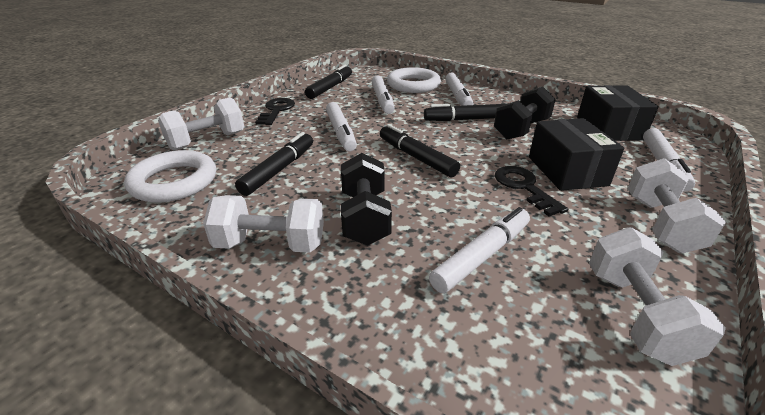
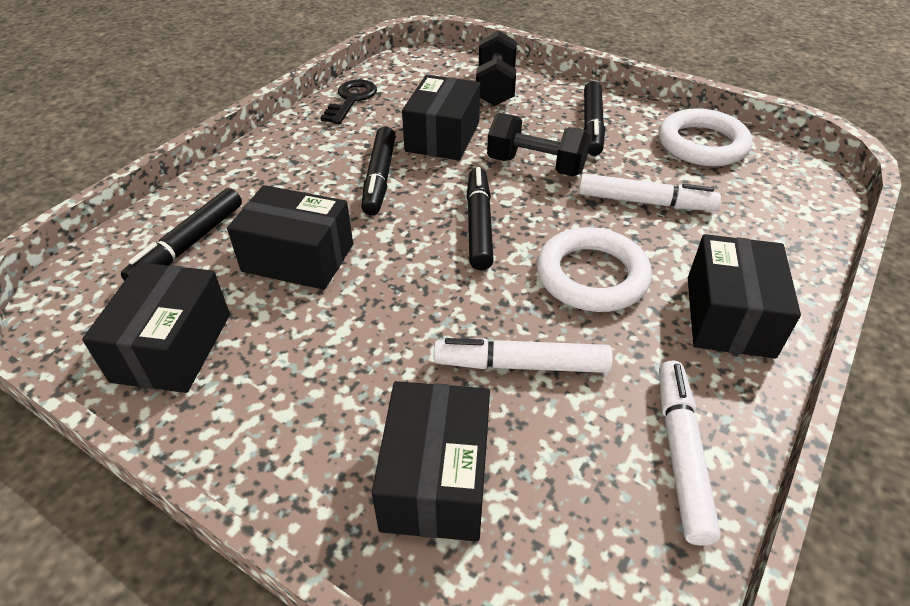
black box: 2 -> 5
black key: 2 -> 1
white dumbbell: 4 -> 0
white marker: 5 -> 3

